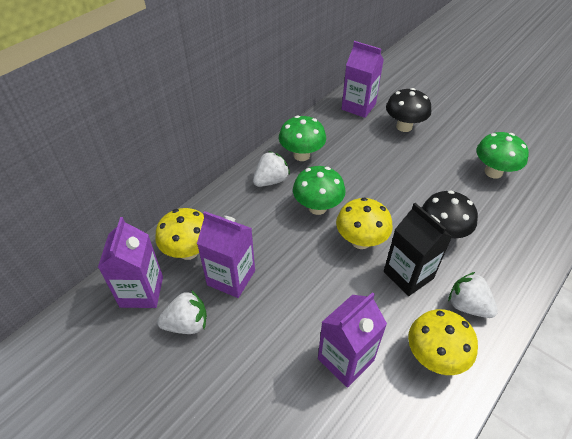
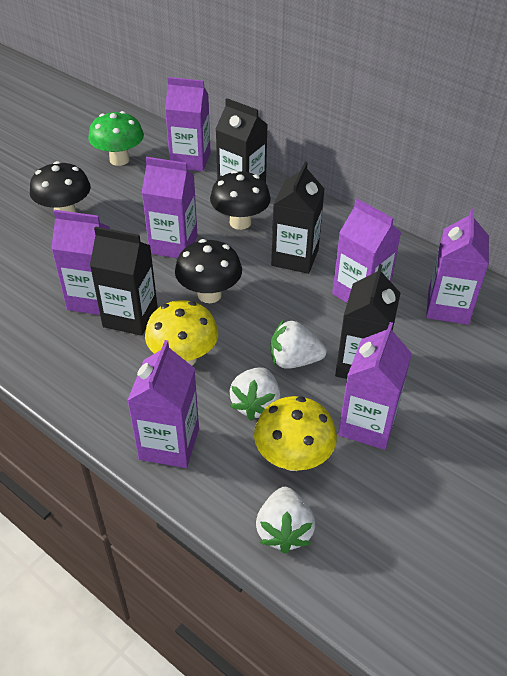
black carton: 1 -> 4
black mushroom: 2 -> 3
green mushroom: 3 -> 1
purple carton: 4 -> 7
yellow mushroom: 3 -> 2

